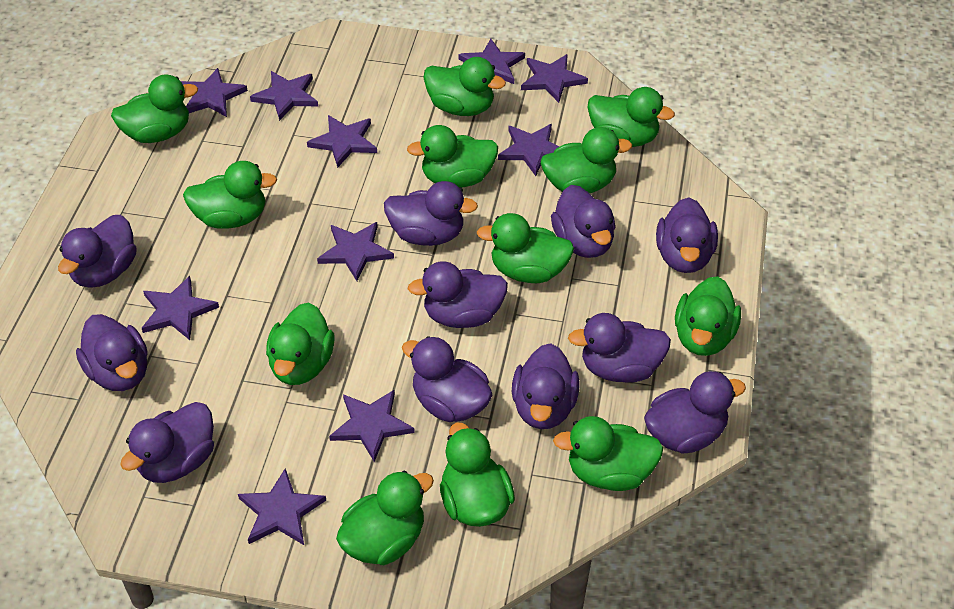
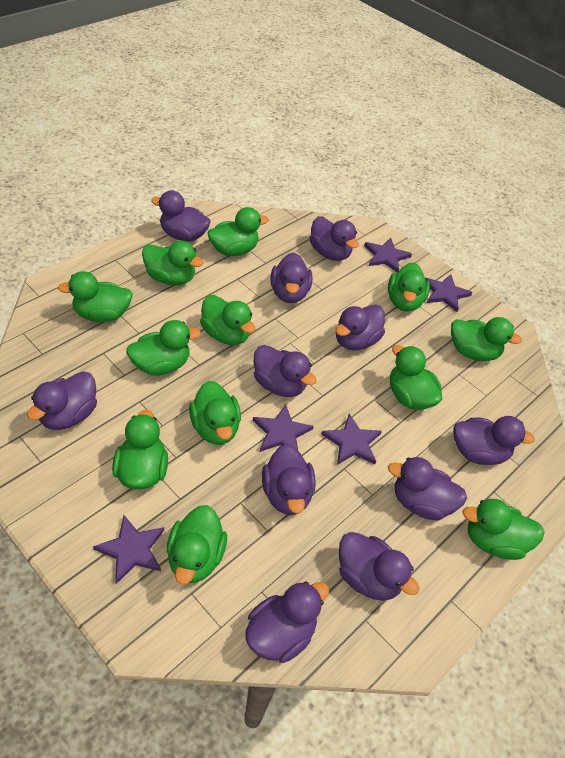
purple star: 10 -> 5

